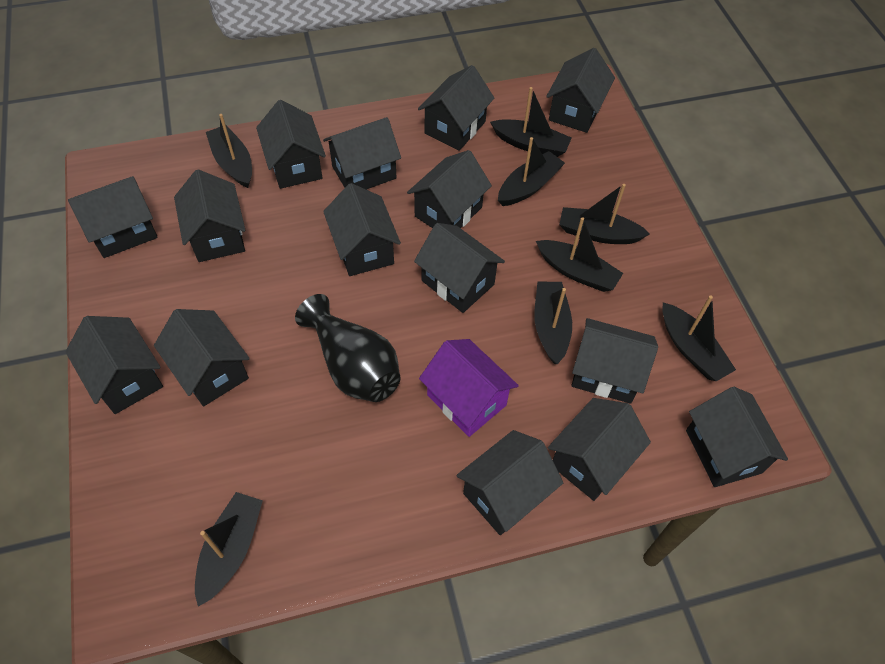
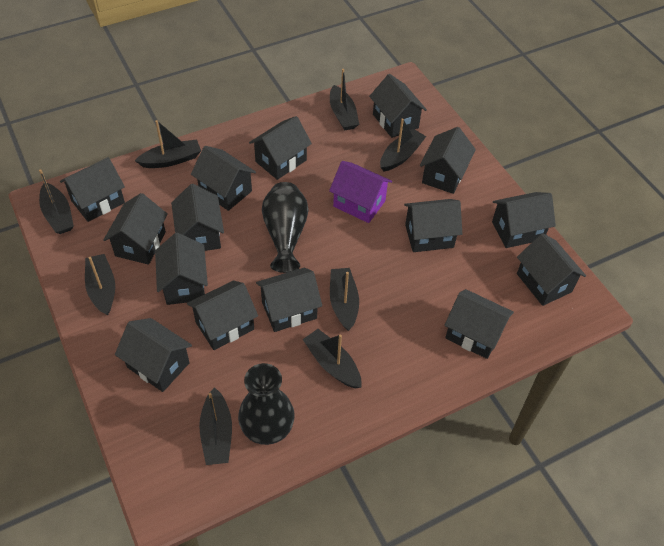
black vase: 1 -> 2

